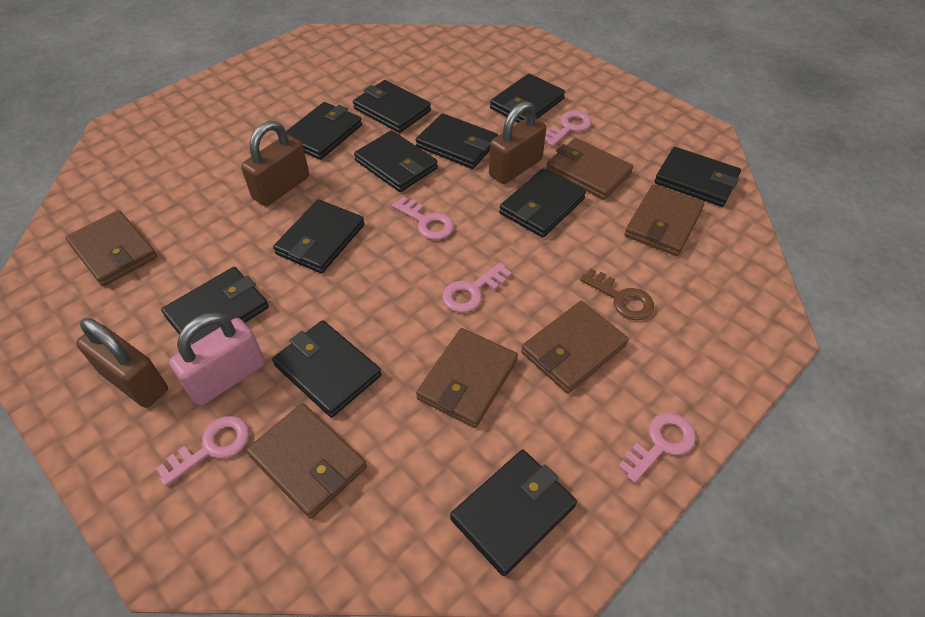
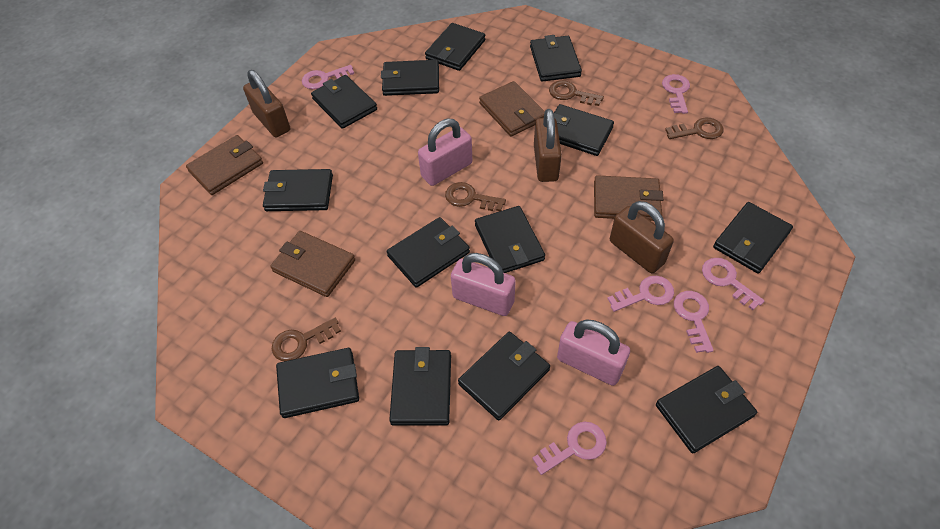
black wallet: 11 -> 13
brown key: 1 -> 4
brown wallet: 6 -> 4
pink key: 5 -> 6
pink padlock: 1 -> 3

